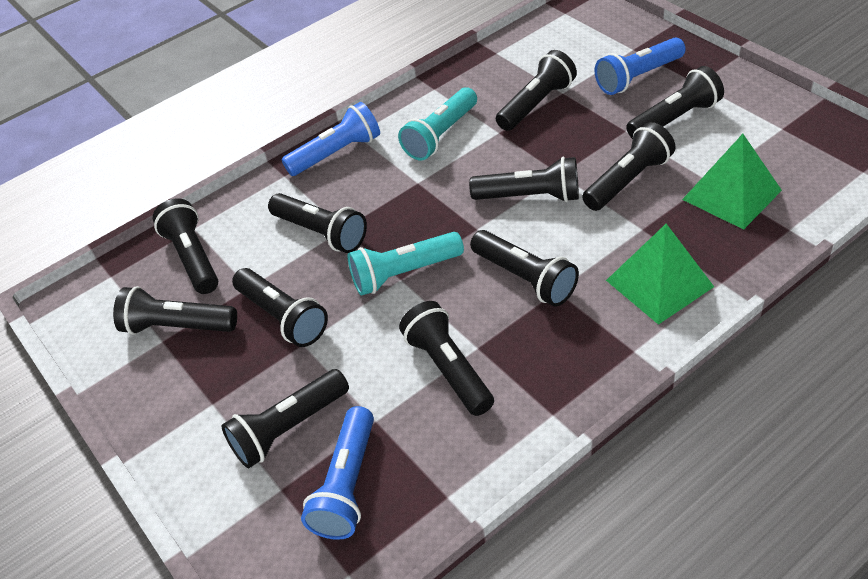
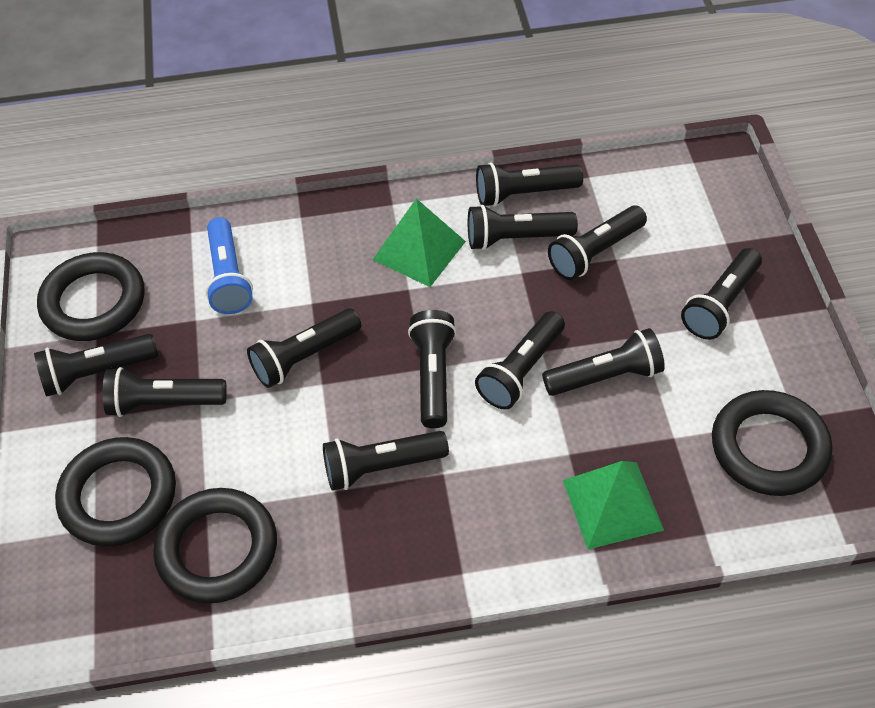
black ring: 0 -> 4
blue flashlight: 3 -> 1
turquoise flashlight: 2 -> 0

